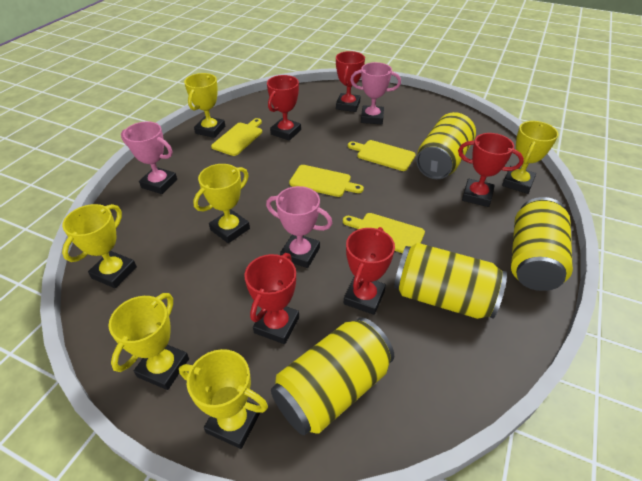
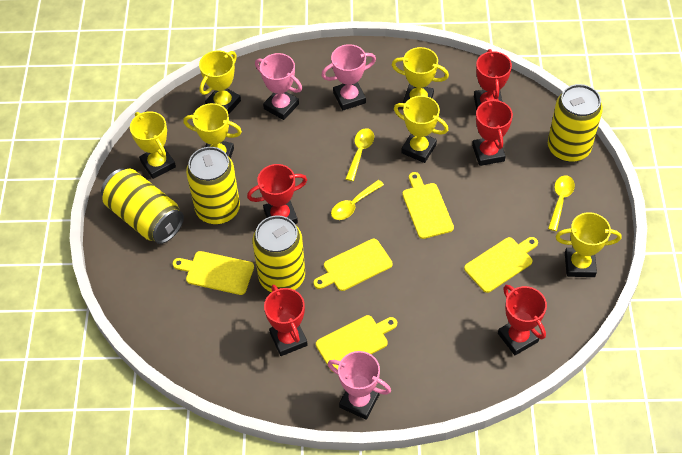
yellow cutting board: 4 -> 5
yellow spoon: 0 -> 3

